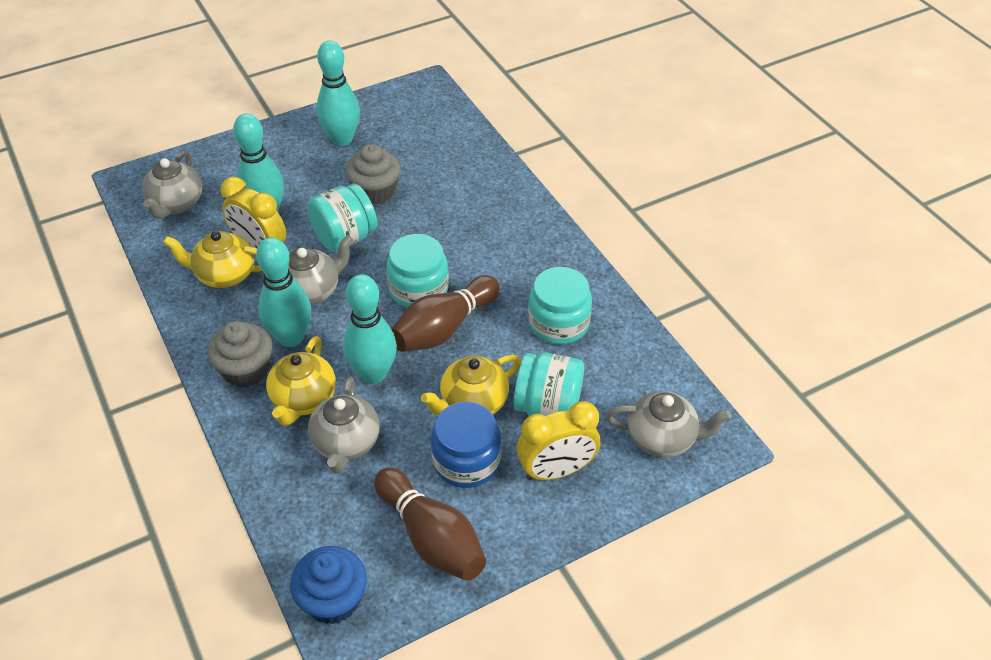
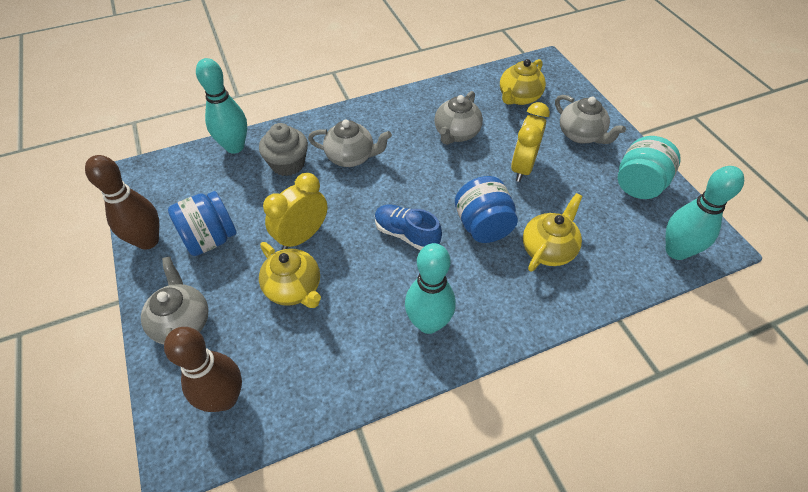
blue cupcake: 1 -> 0
blue jar: 1 -> 2
blue shoe: 0 -> 1
grey cupcake: 2 -> 1
turquoise bowling pin: 4 -> 3
turquoise jar: 4 -> 1

